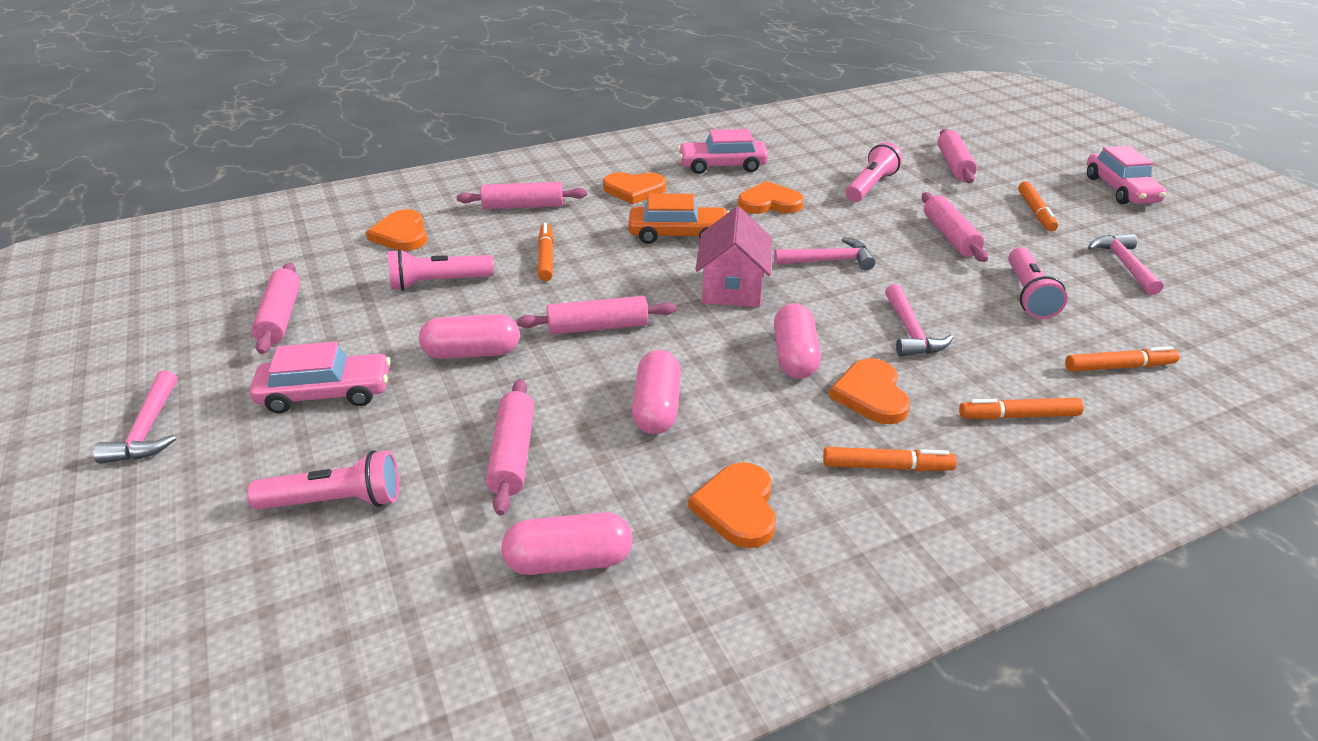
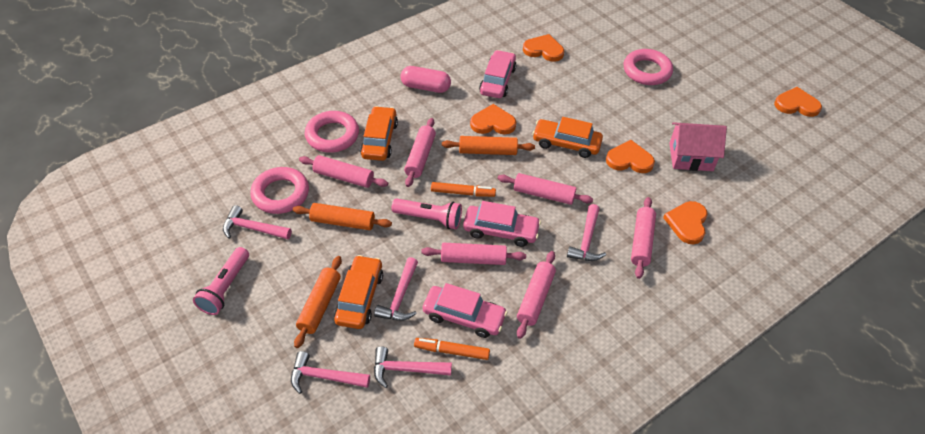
orange car: 1 -> 3
orange marker: 5 -> 2
orange rolling pin: 0 -> 3
pink capsule: 4 -> 1
pink flashlight: 4 -> 2
pink hammer: 4 -> 5
pink ring: 0 -> 3

